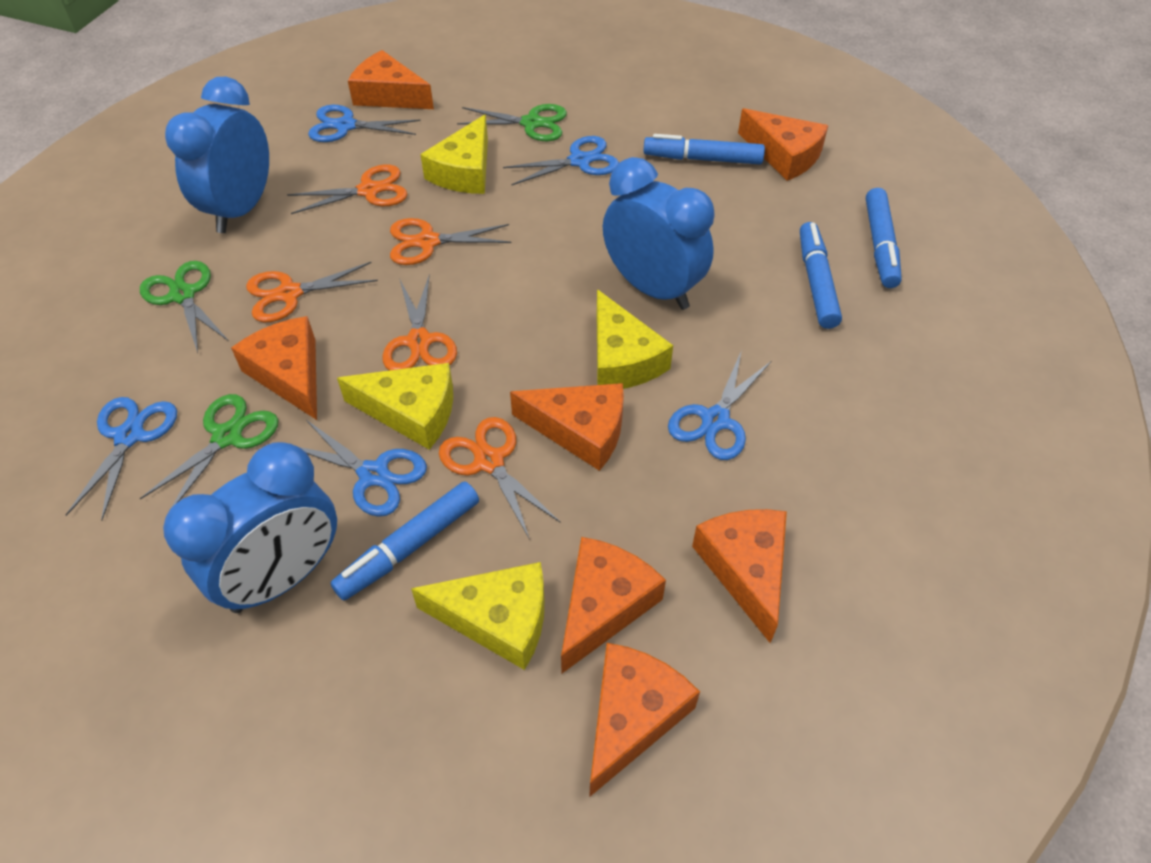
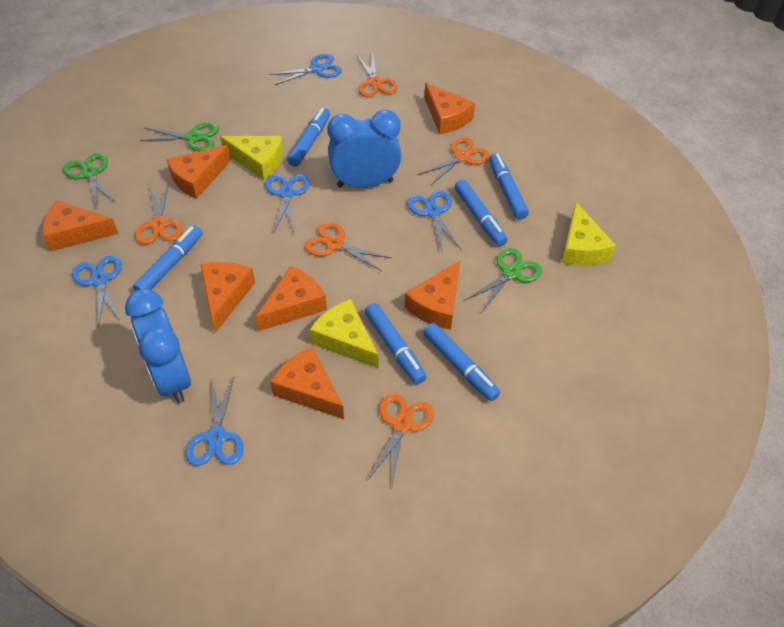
blue clock: 3 -> 2
blue marker: 4 -> 6
yellow cheese: 4 -> 3

